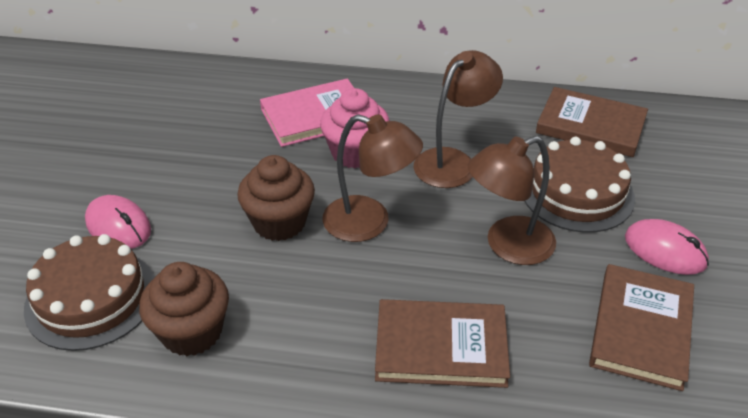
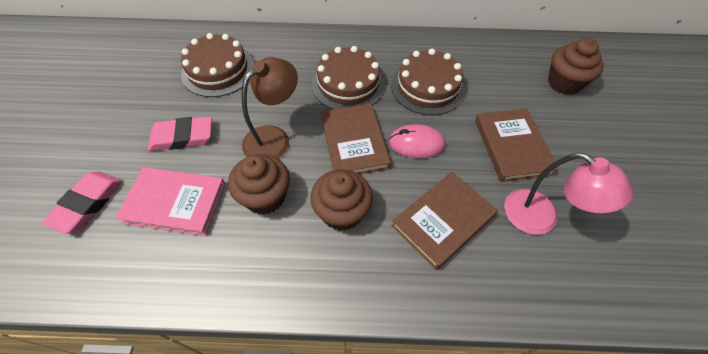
brown cake: 2 -> 3
brown cupcake: 2 -> 3
brown lamp: 3 -> 1
pink cupcake: 1 -> 0
pink eraser: 0 -> 2
pink lamp: 0 -> 1
pink mouse: 2 -> 1

